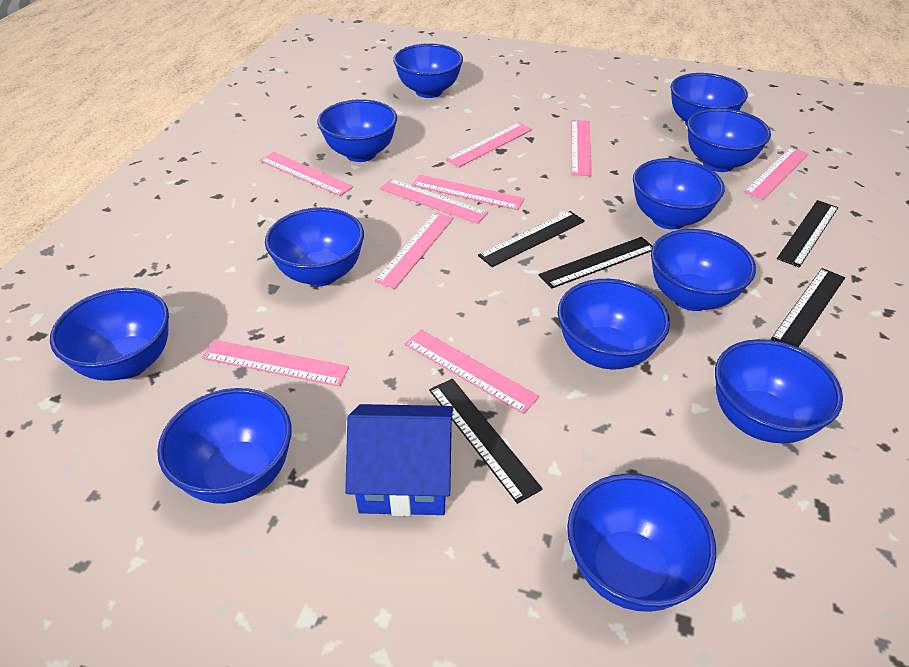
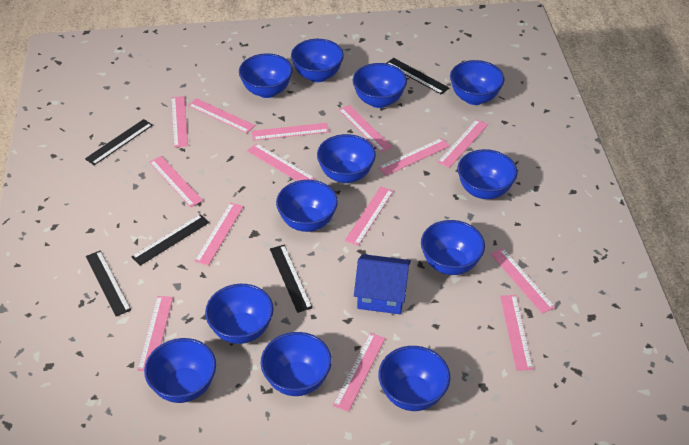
pink ruler: 9 -> 14

